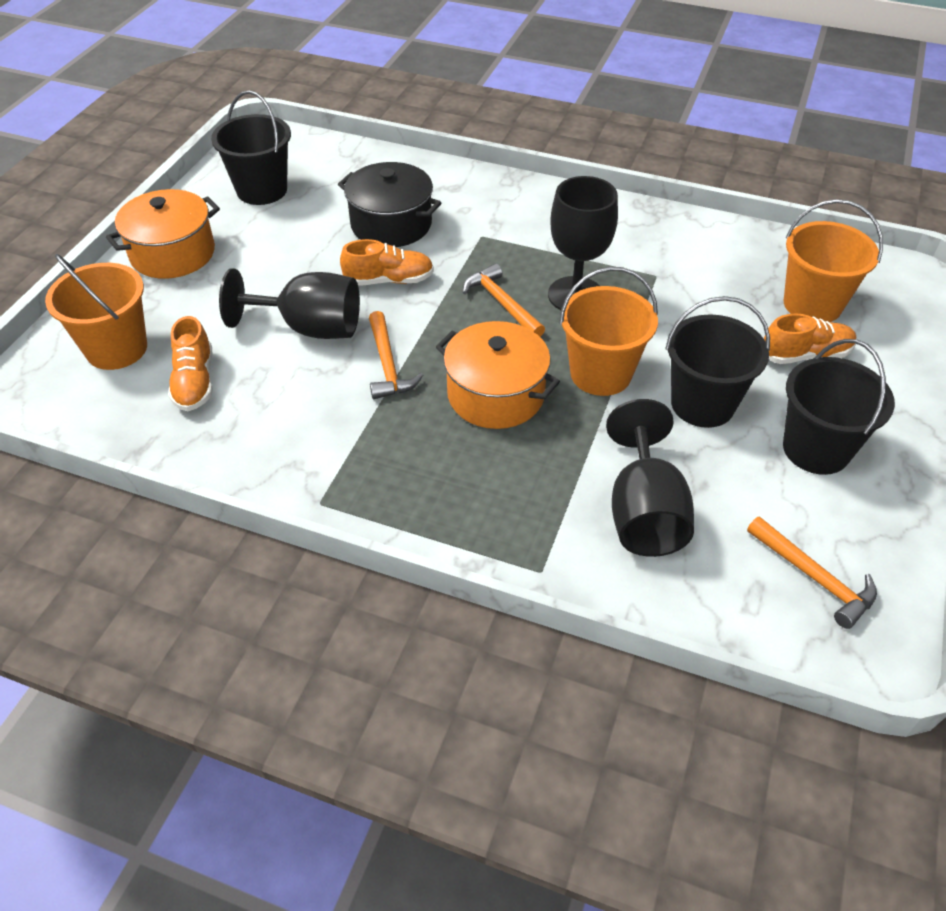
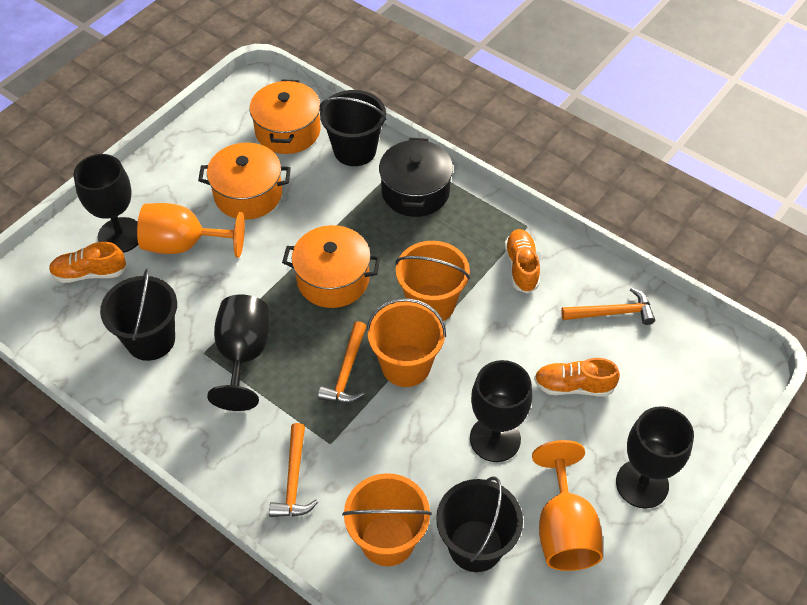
black goblet: 3 -> 4
orange goblet: 0 -> 2
orange pot: 2 -> 3

